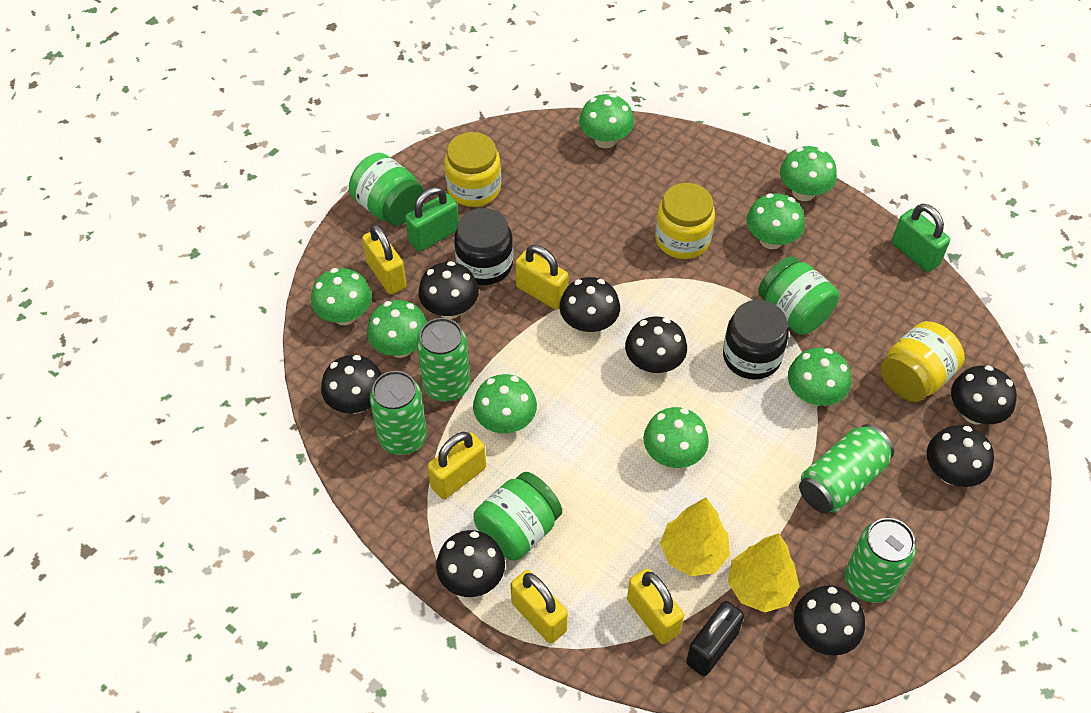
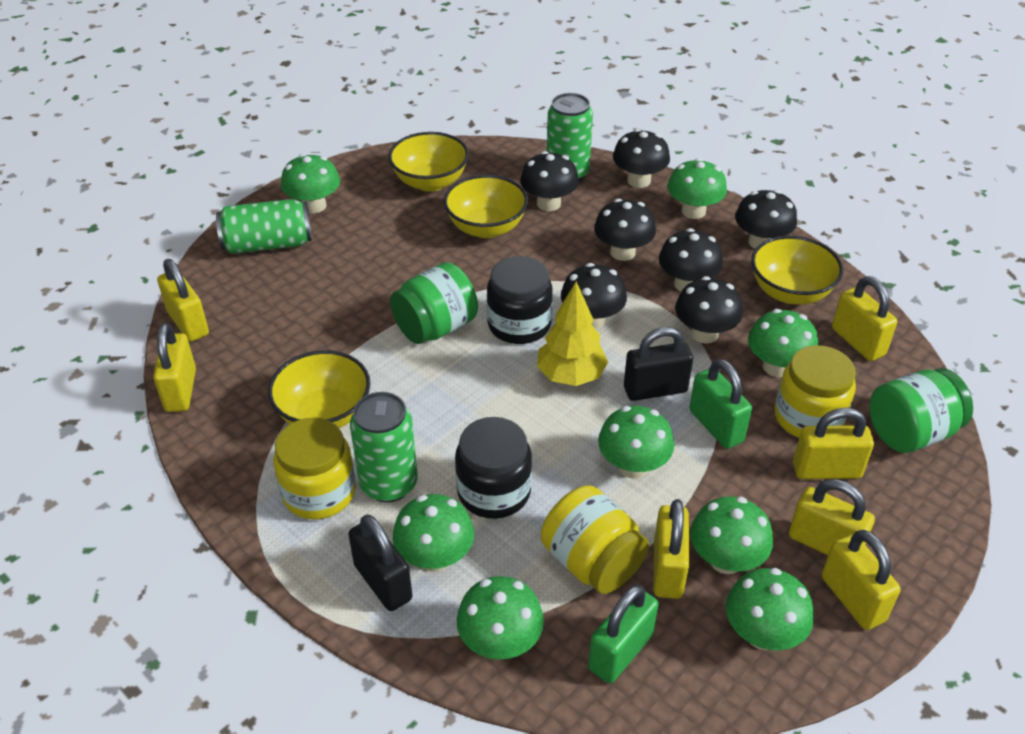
black mushroom: 8 -> 7
black padlock: 1 -> 2
green can: 4 -> 3
green jar: 3 -> 2
yellow bowl: 0 -> 4
yellow padlock: 5 -> 7
yellow tree: 2 -> 1

